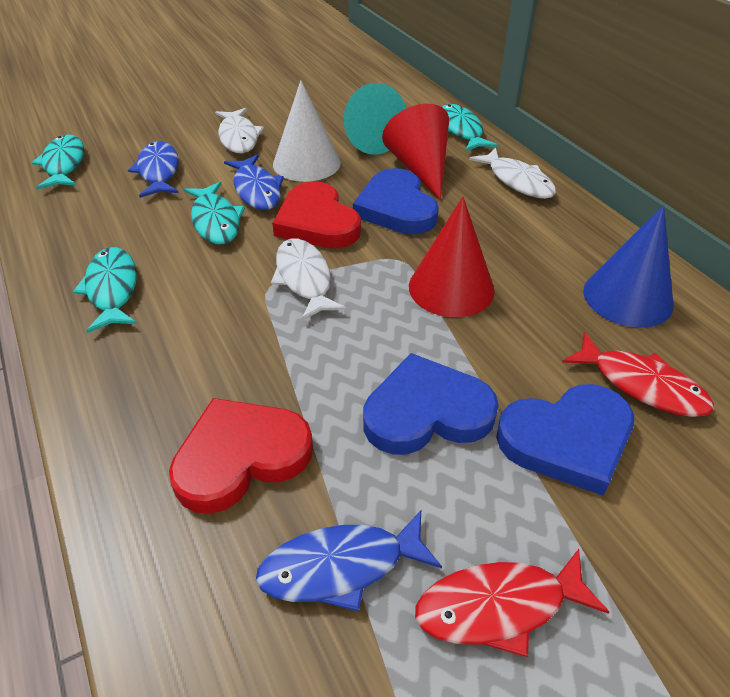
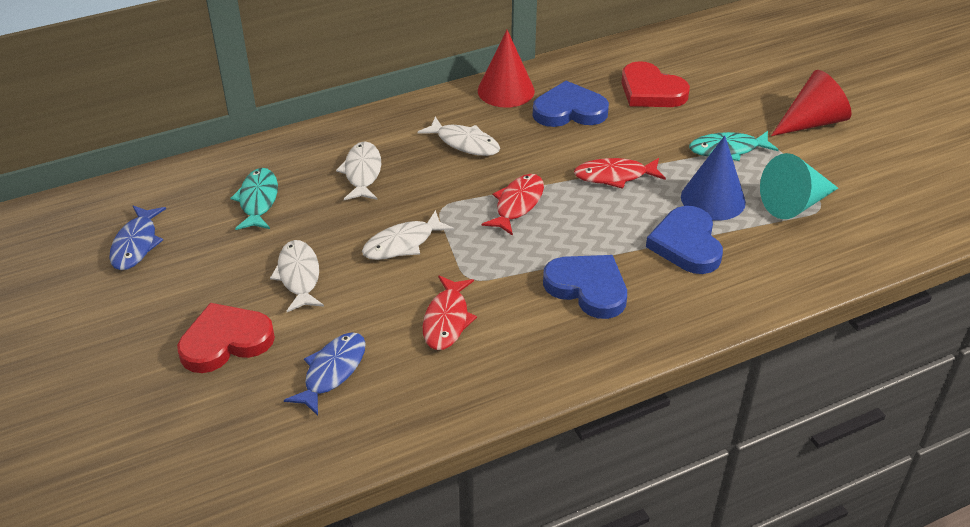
blue fish: 3 -> 2
red fish: 2 -> 3
turquoise fish: 4 -> 2
white cone: 1 -> 0
white fish: 3 -> 4

